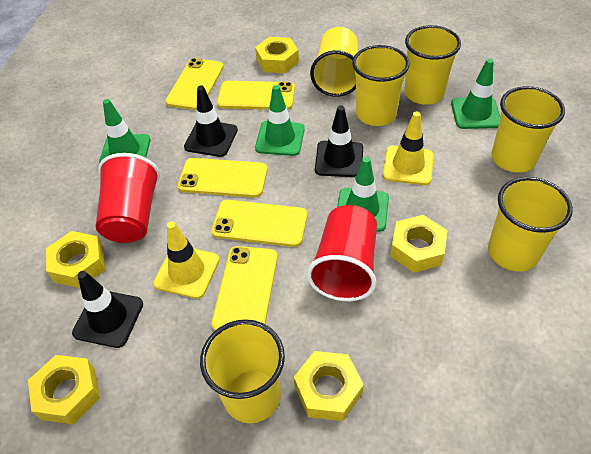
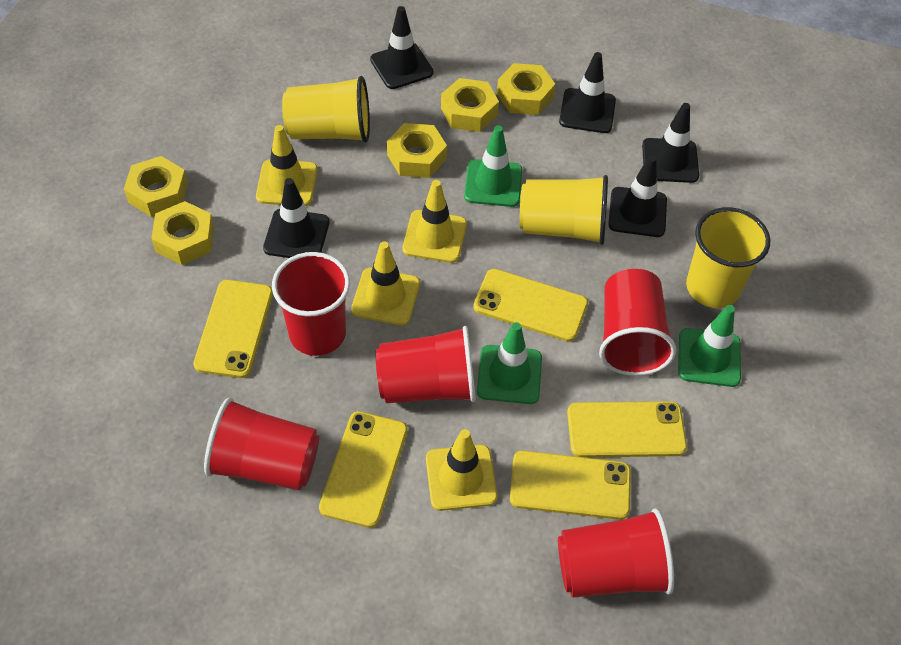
black traffic cone: 3 -> 5
green traffic cone: 4 -> 3
red cup: 2 -> 5
yellow cup: 6 -> 3
yellow traffic cone: 2 -> 4

